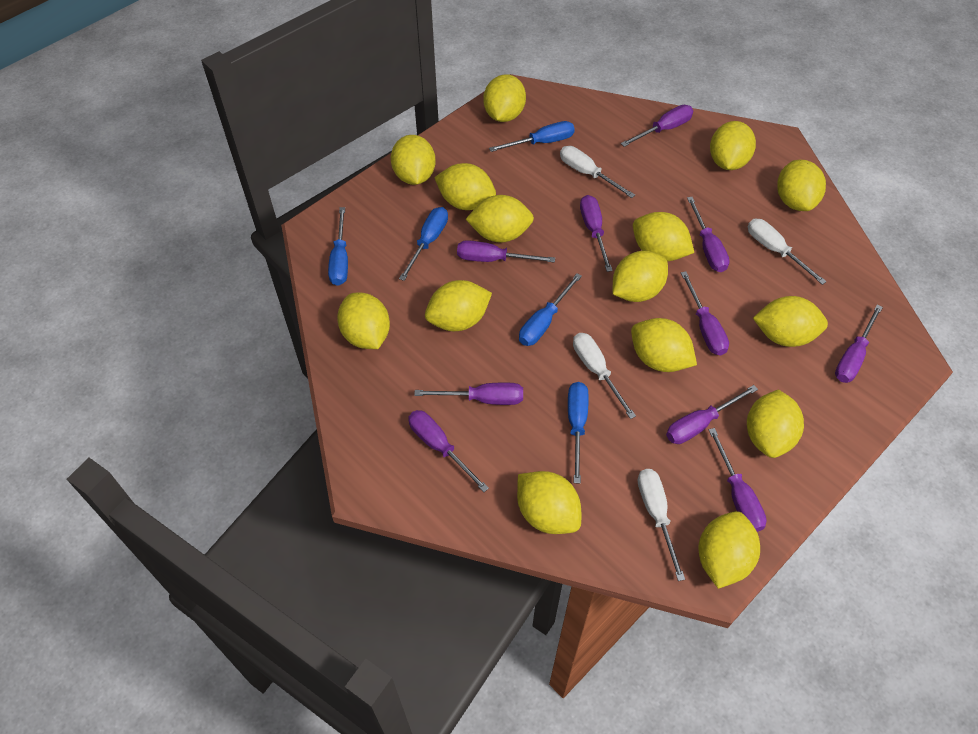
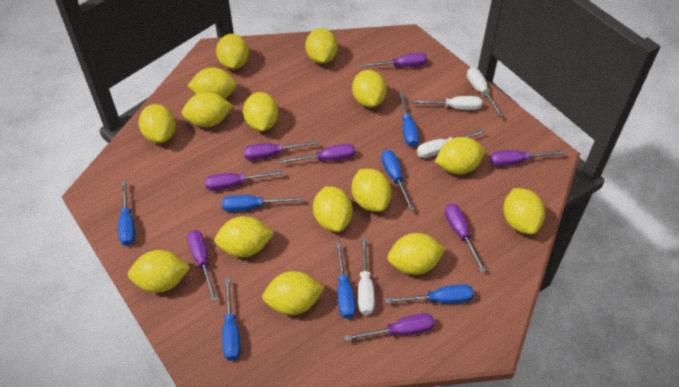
blue screwdriver: 5 -> 7
purple screwdriver: 10 -> 8

